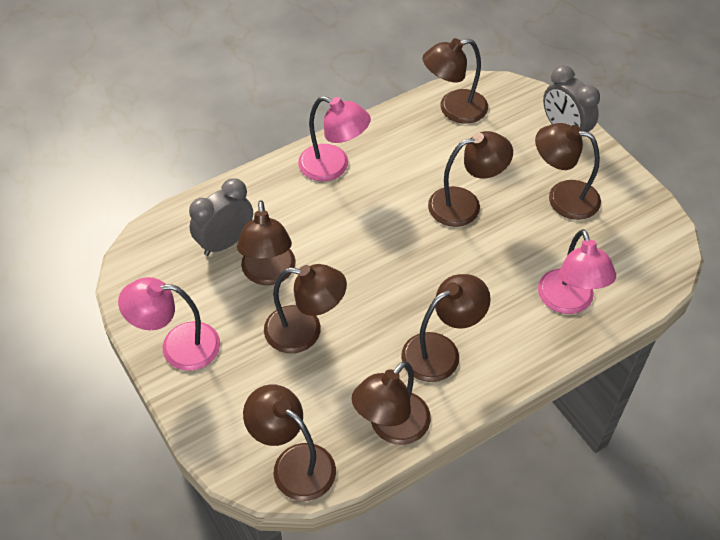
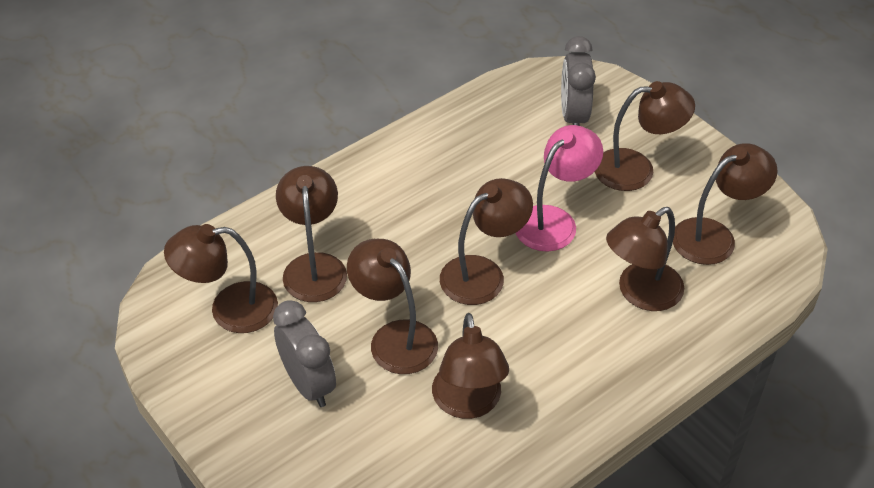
pink lamp: 3 -> 1

